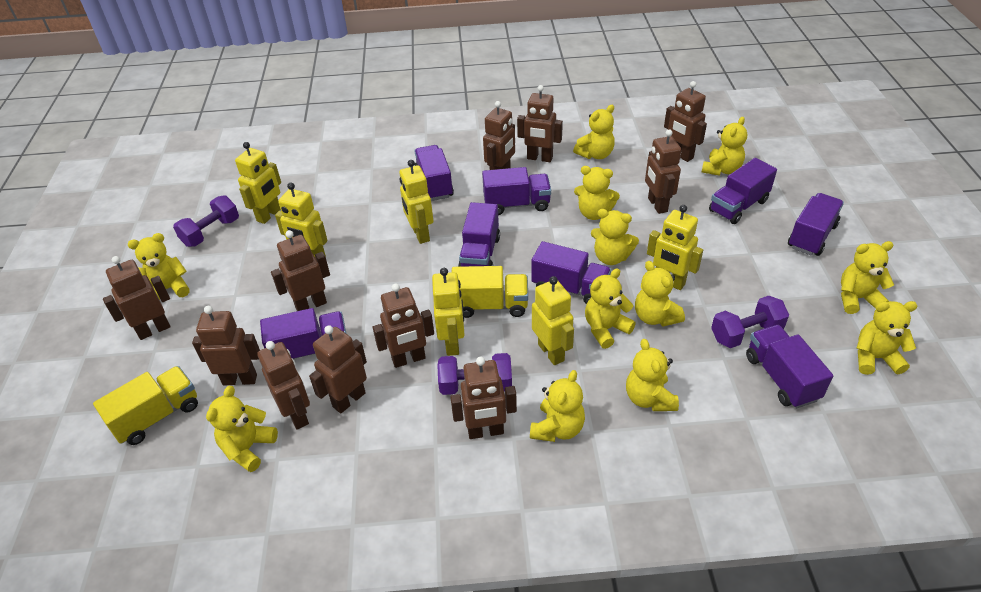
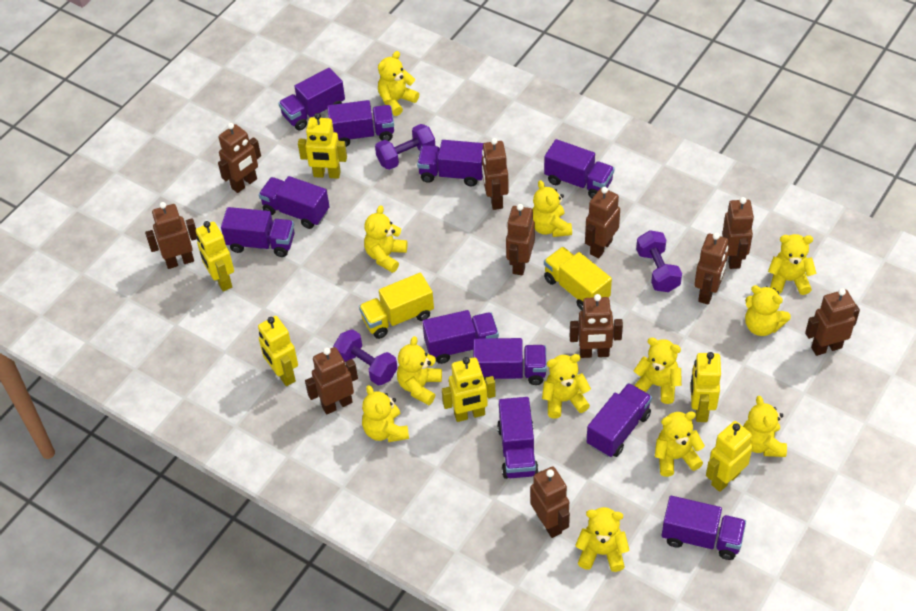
purple truck: 8 -> 11

